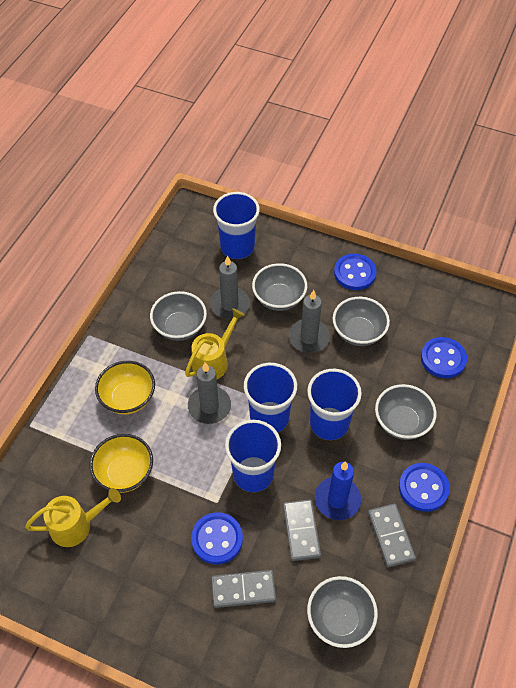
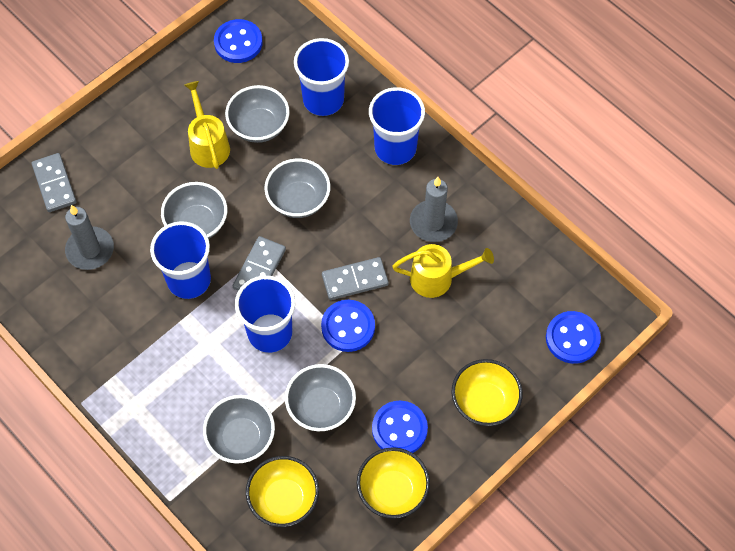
blue candle: 1 -> 0
grey candle: 3 -> 2
yellow bowl: 2 -> 3

